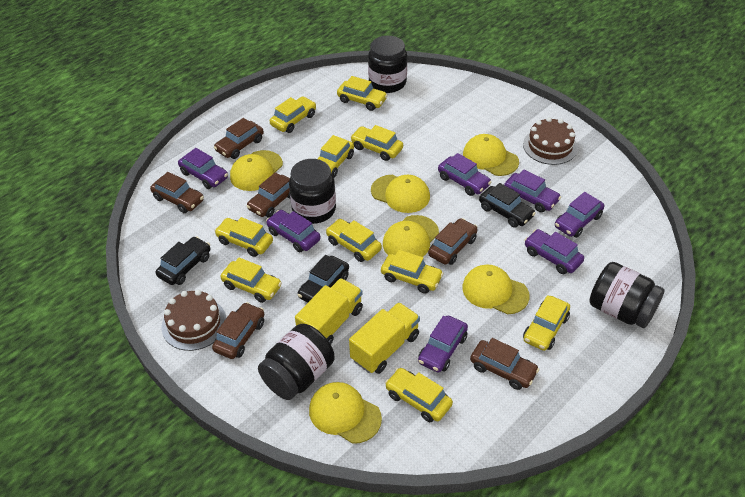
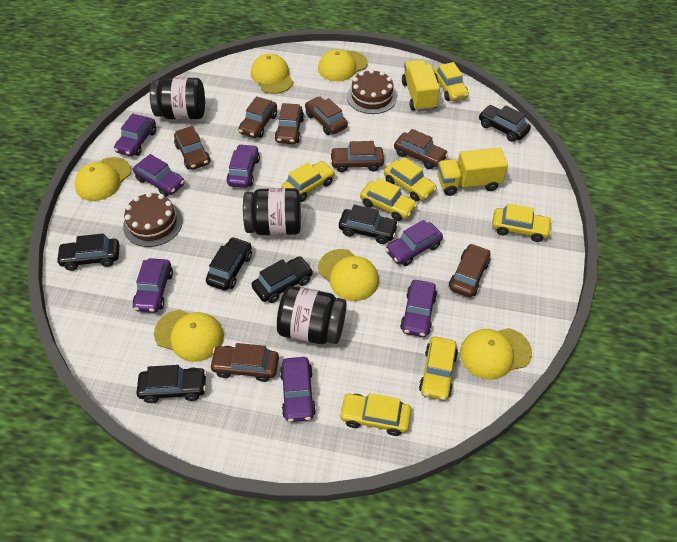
black car: 3 -> 6
black jar: 4 -> 3
brown car: 6 -> 8
yellow car: 10 -> 7

